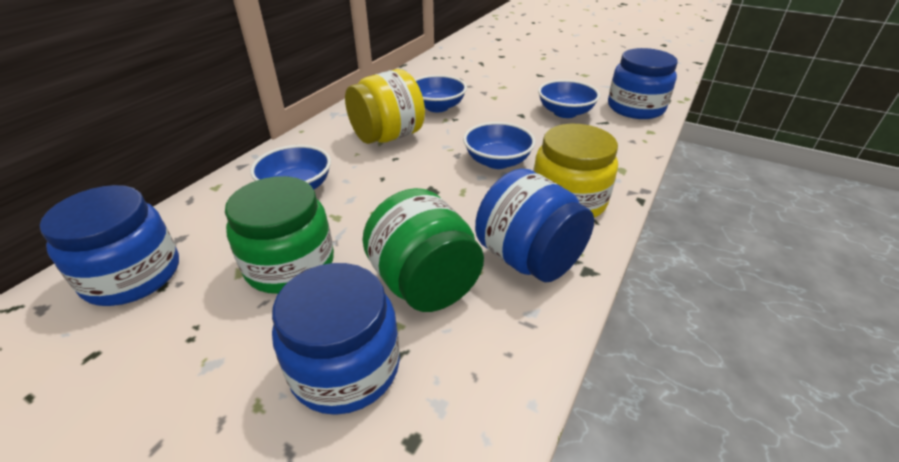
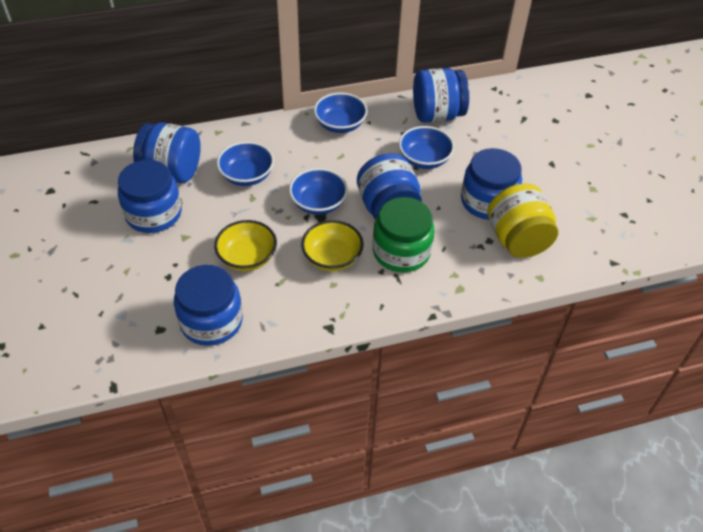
blue jar: 4 -> 6
green jar: 2 -> 1
yellow bowl: 0 -> 2
yellow jar: 2 -> 1

